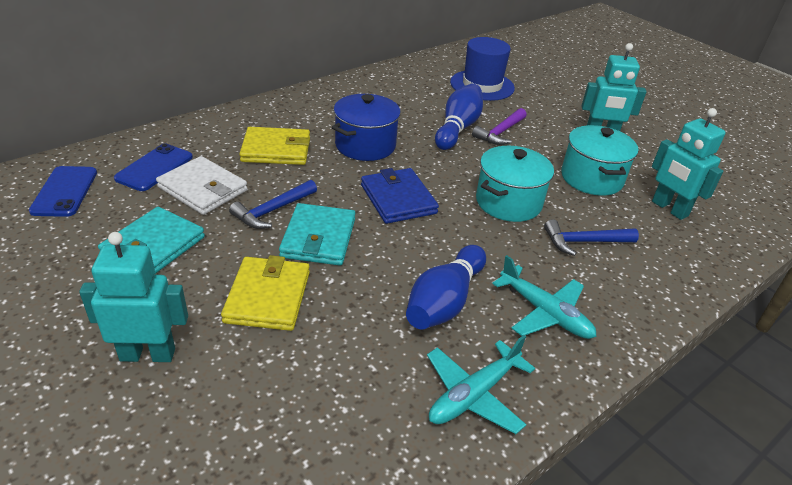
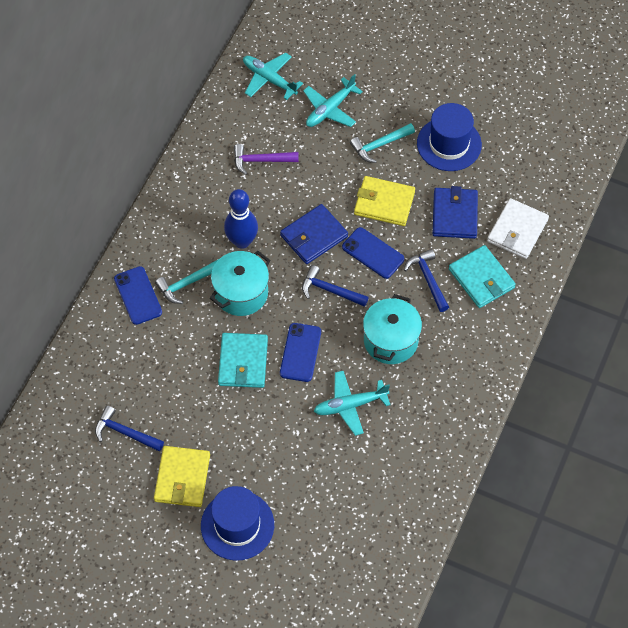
blue bowling pin: 2 -> 1
blue hammer: 2 -> 3
blue hat: 1 -> 2
blue phone: 2 -> 3
blue pot: 1 -> 0
blue wallet: 1 -> 2
turquoise hammer: 0 -> 2
turquoise plane: 2 -> 3
turquoise robot: 3 -> 0

